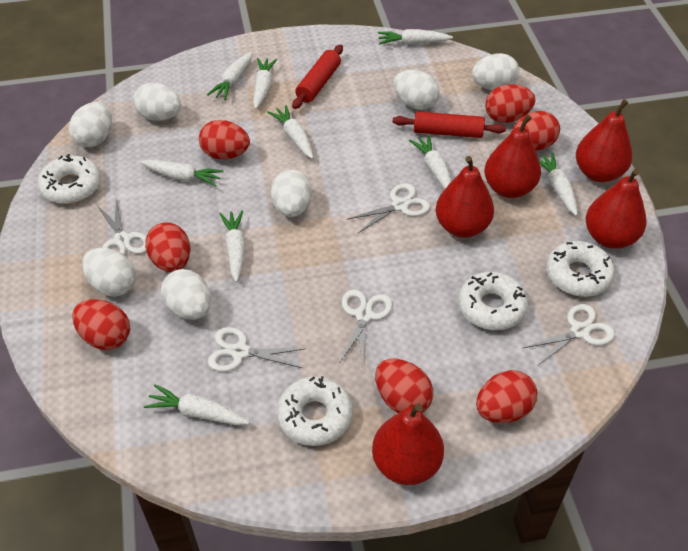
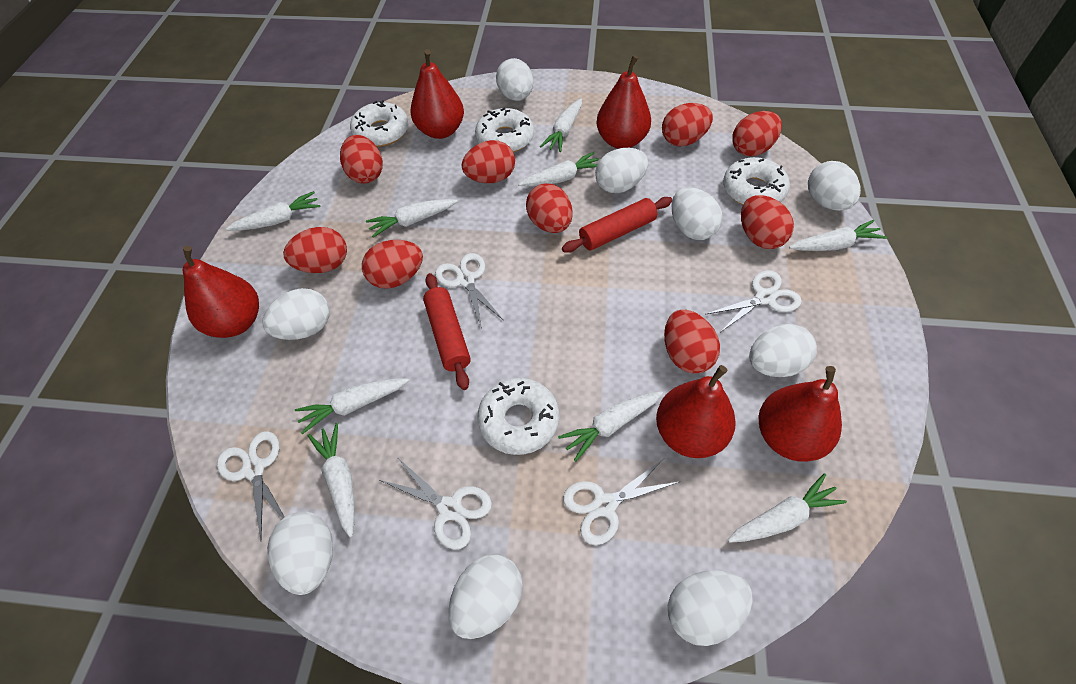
red egg: 7 -> 9
white egg: 7 -> 9

